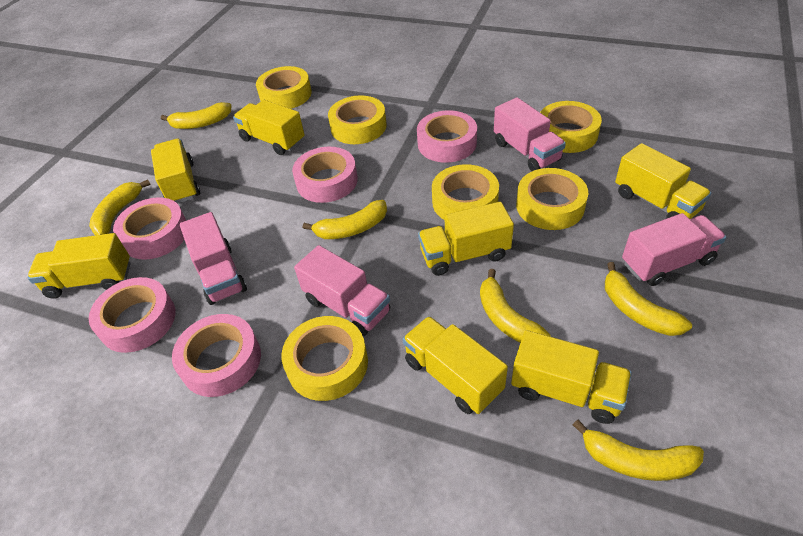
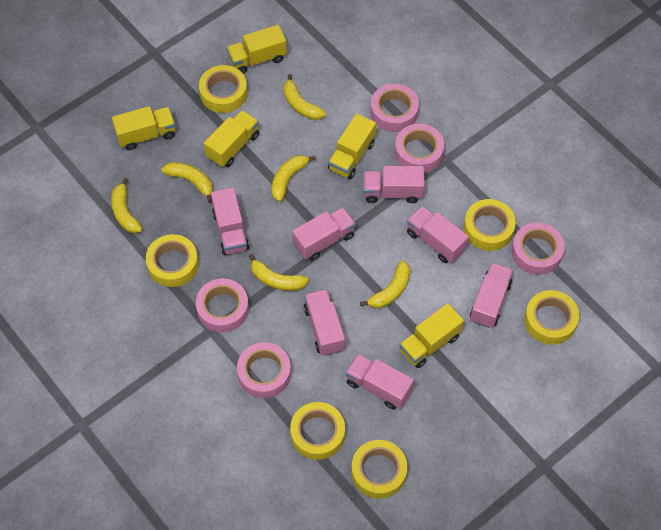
pink truck: 4 -> 7
yellow truck: 7 -> 5

